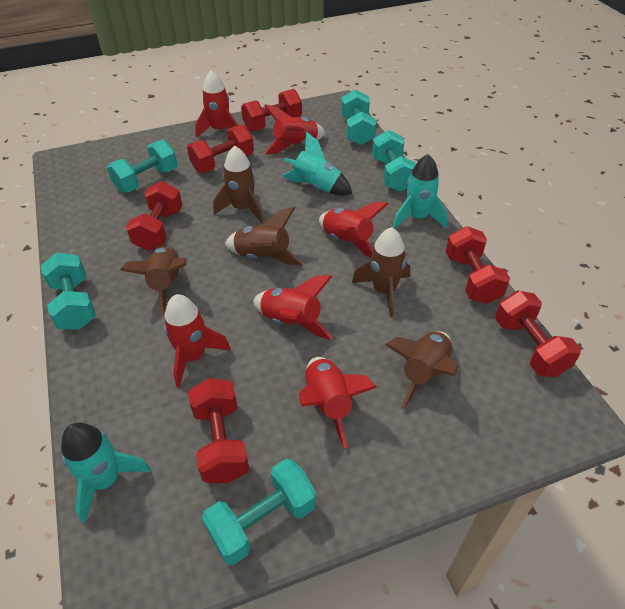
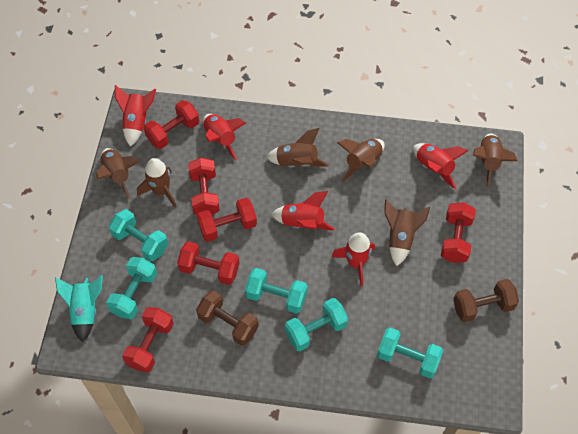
brown dumbbell: 0 -> 2
brown rocket: 5 -> 6
red rocket: 6 -> 5
turquoise rocket: 3 -> 1

